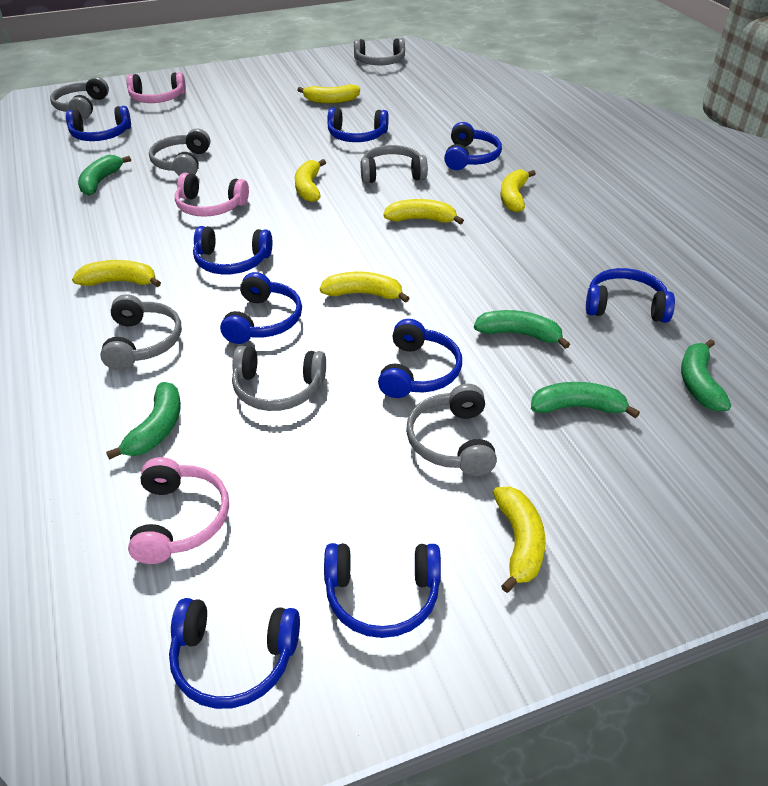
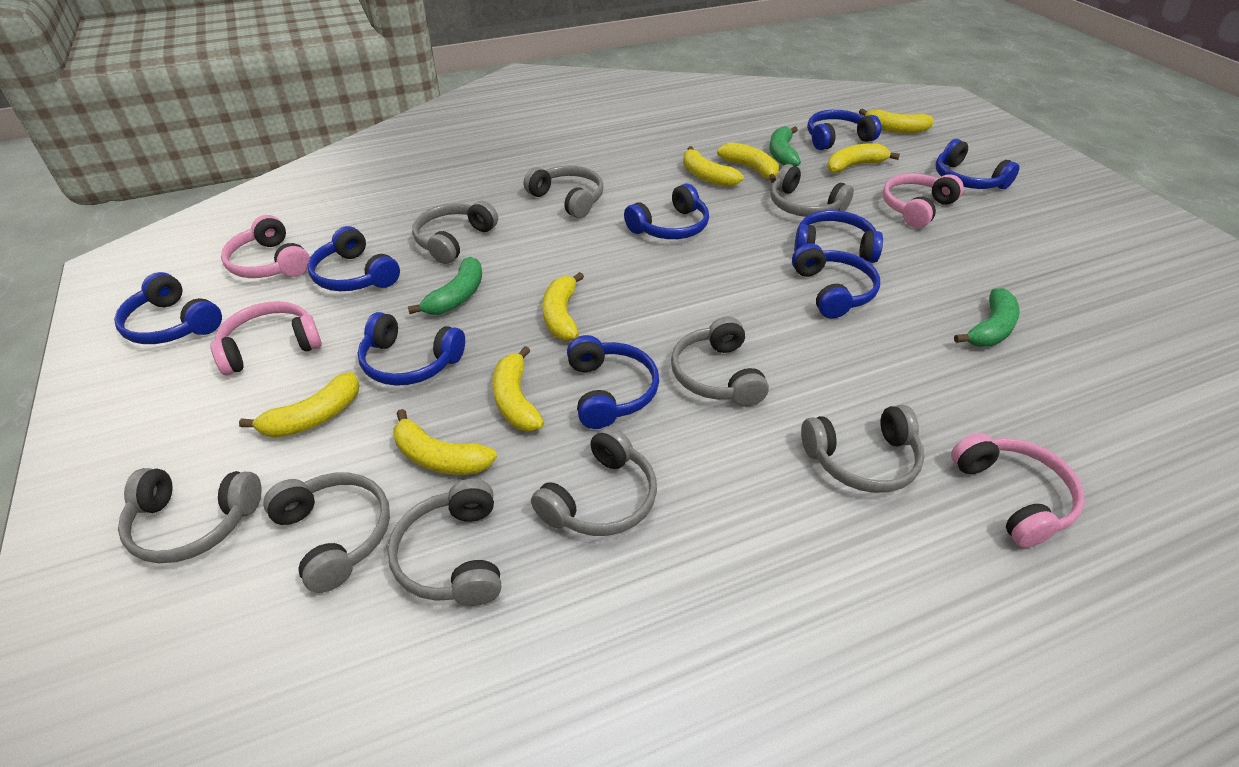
green banana: 5 -> 3
grey headphones: 7 -> 9
pink headphones: 3 -> 4
yellow banana: 7 -> 8

